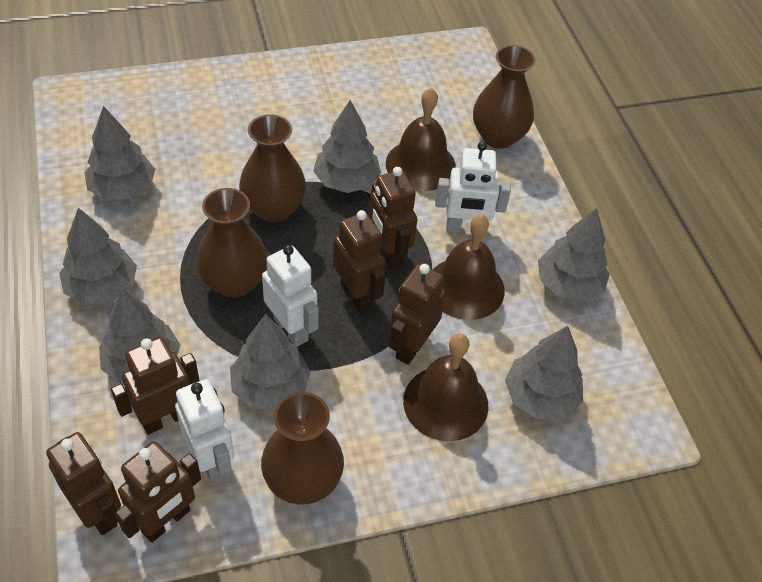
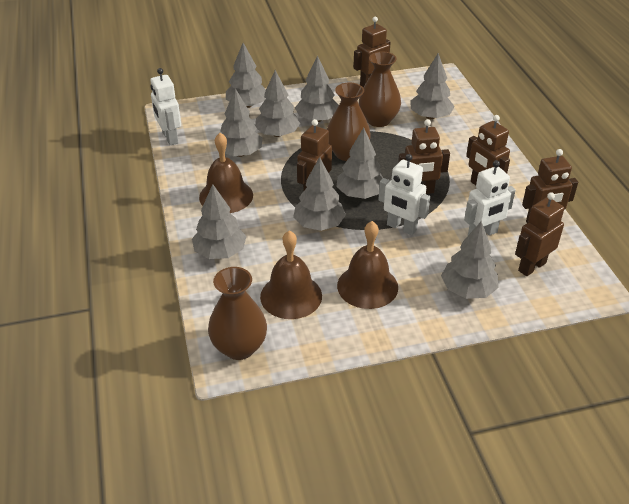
brown vase: 4 -> 3
grey tree: 7 -> 9

